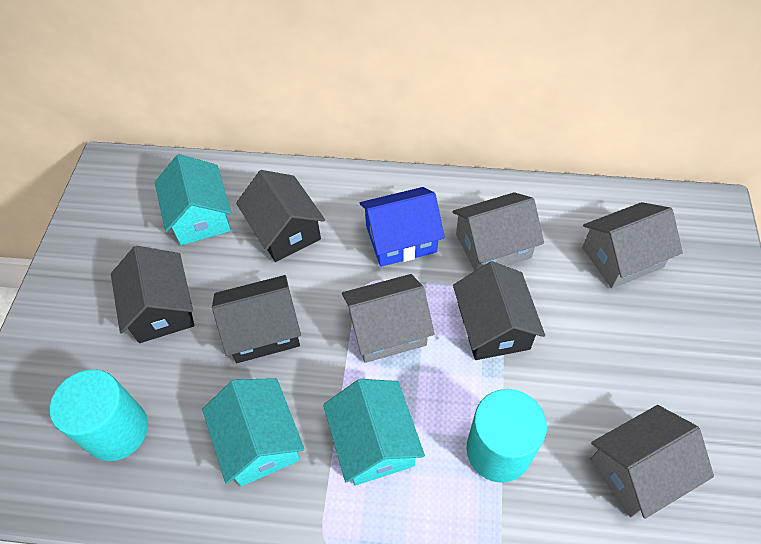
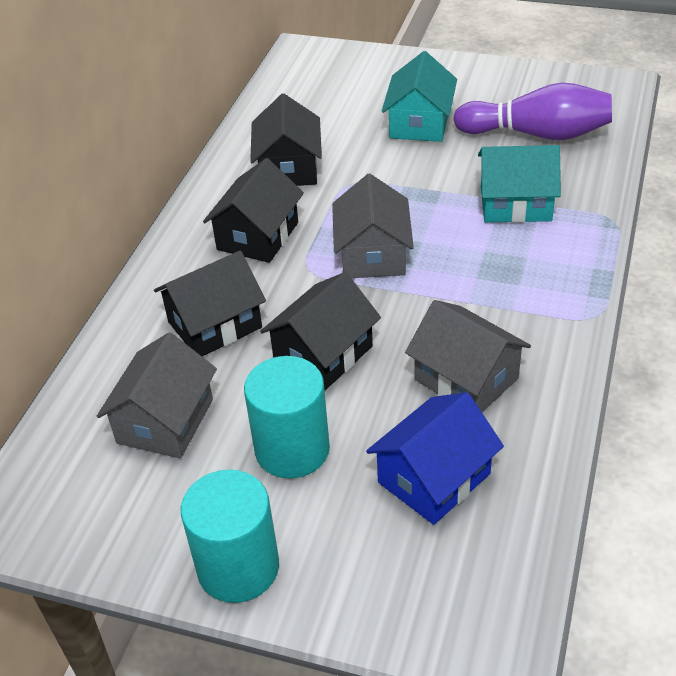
grey house: 4 -> 3
purple bowling pin: 0 -> 1
turquoise house: 3 -> 2

